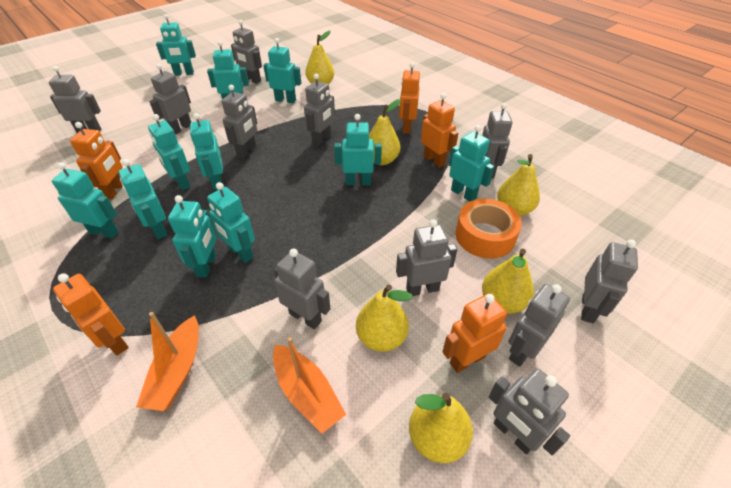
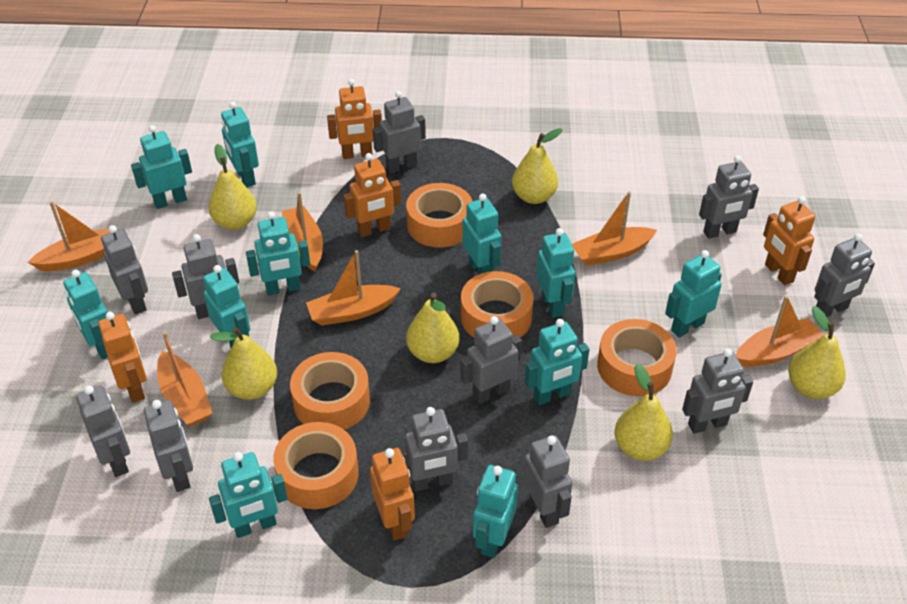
orange boat: 2 -> 6
orange tape: 1 -> 5

